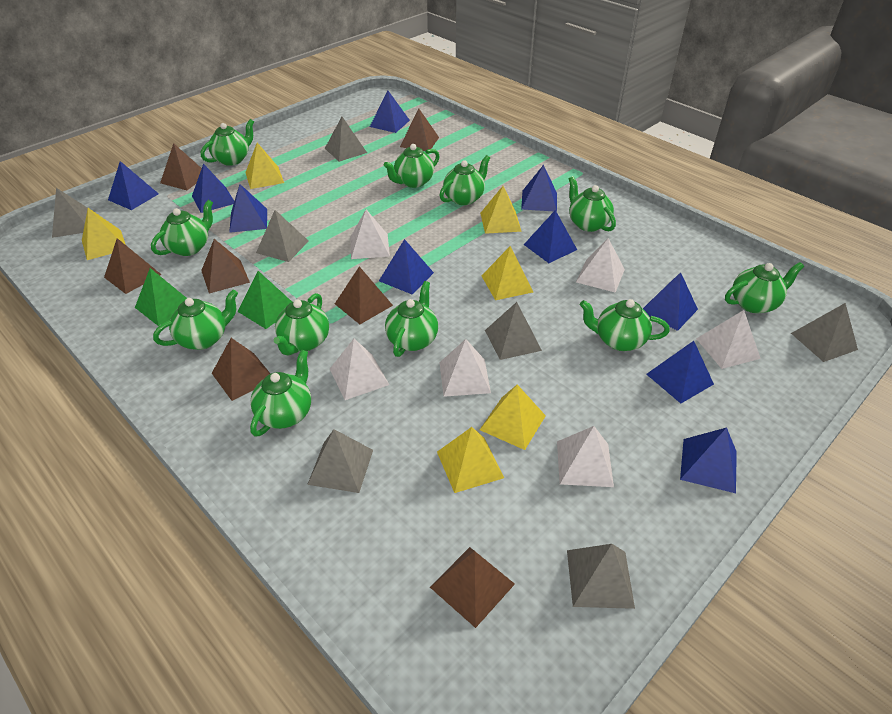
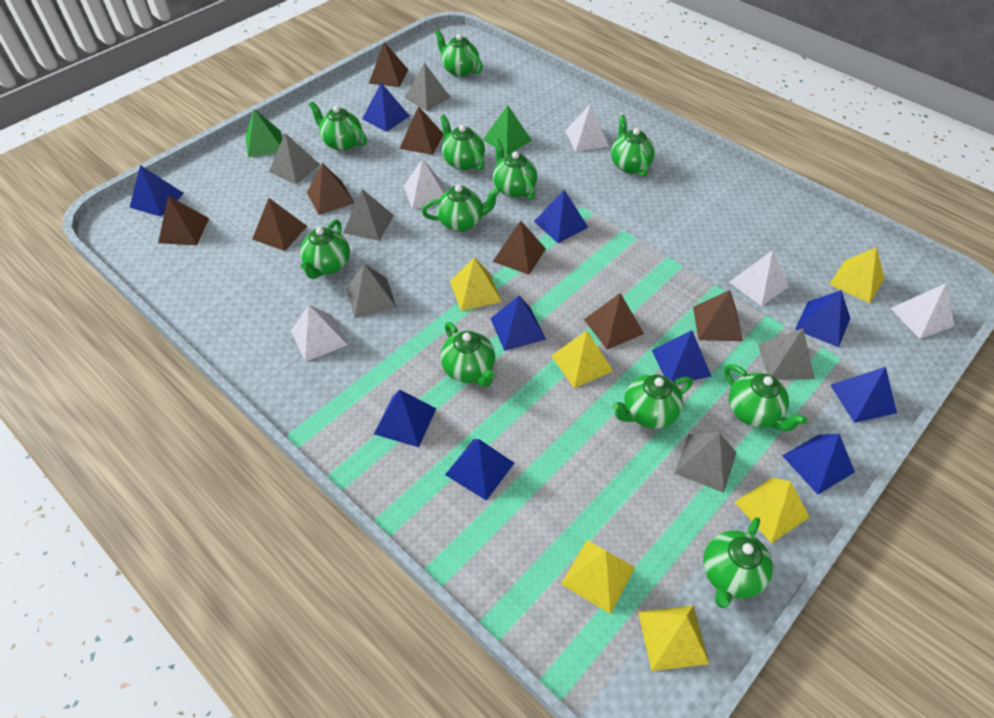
brown pyramid: 7 -> 8
grey pyramid: 7 -> 6
white pyramid: 6 -> 5

